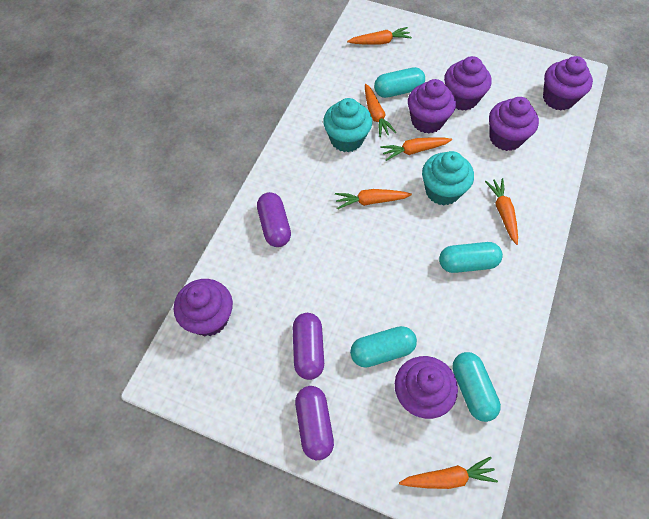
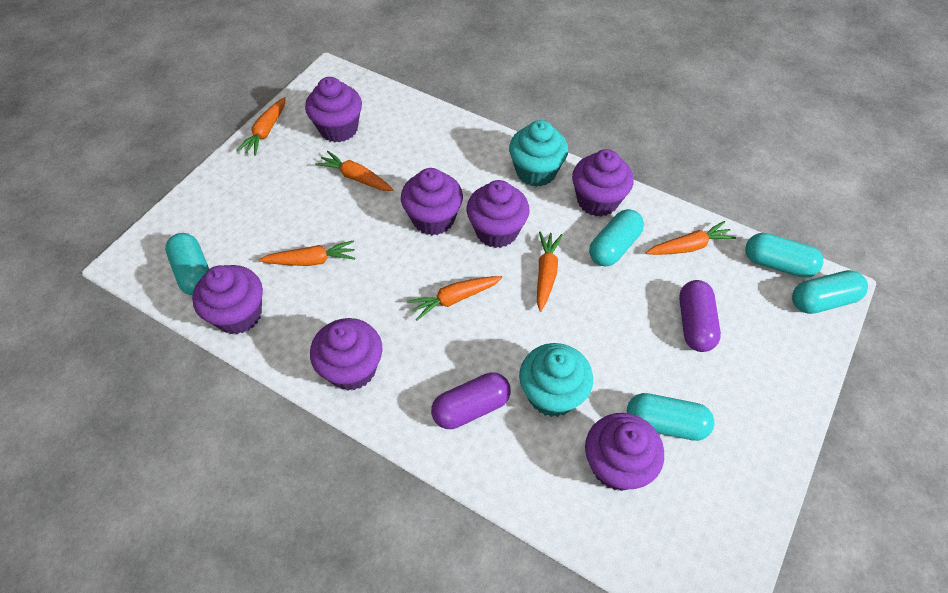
purple capsule: 3 -> 2
purple cupcake: 6 -> 7
turquoise capsule: 4 -> 5

